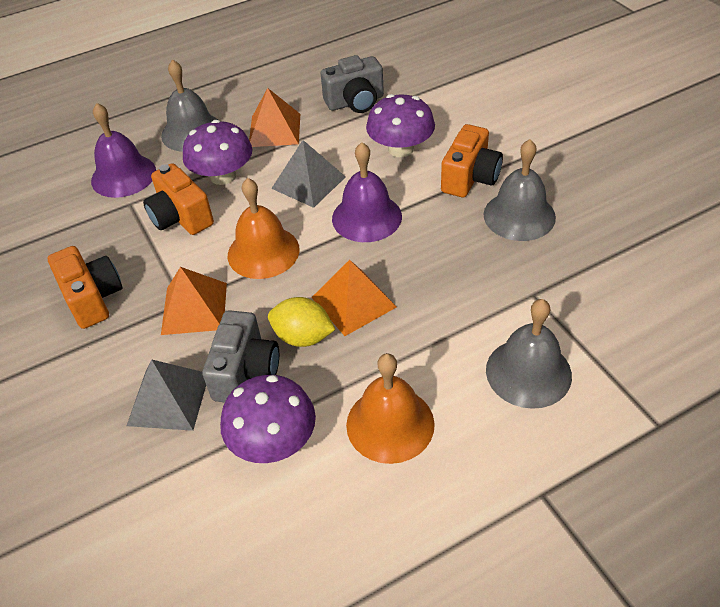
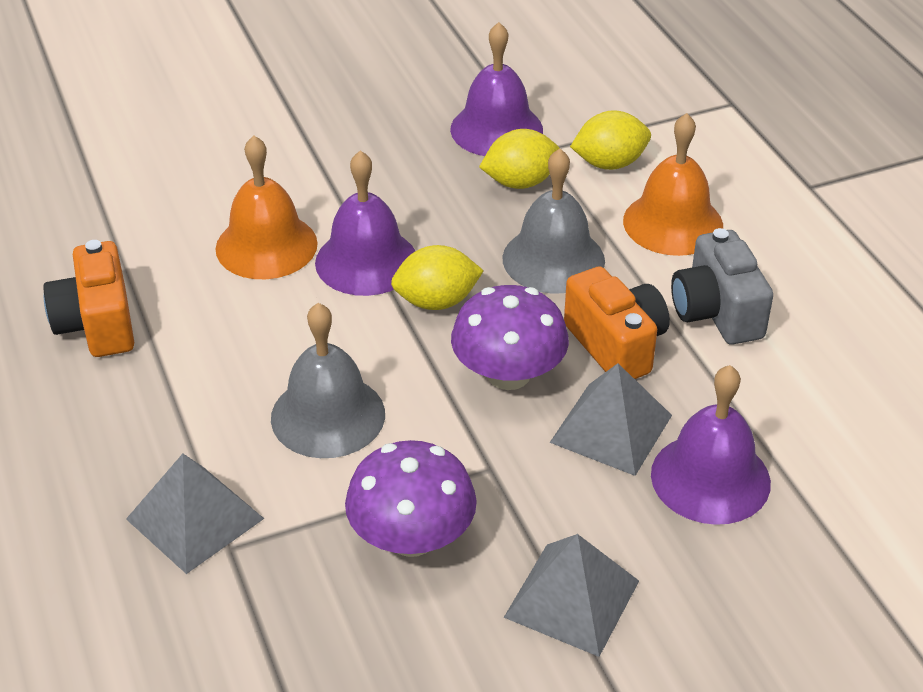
grey bell: 3 -> 2
grey camera: 2 -> 1
grey pyramid: 2 -> 3
orange camera: 3 -> 2
orange pyramid: 3 -> 0
purple bell: 2 -> 3
purple mushroom: 3 -> 2
yellow lemon: 1 -> 3

